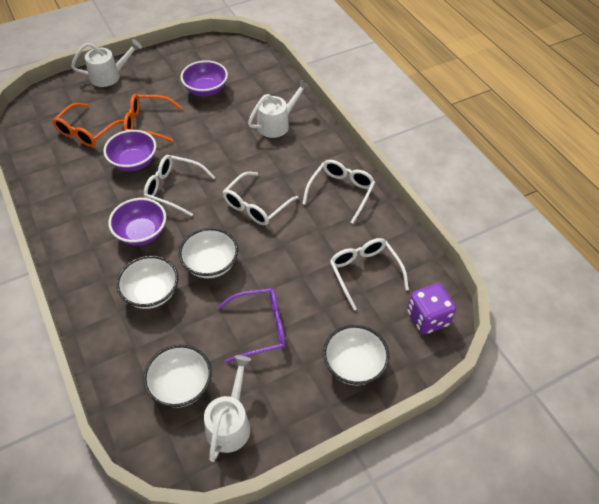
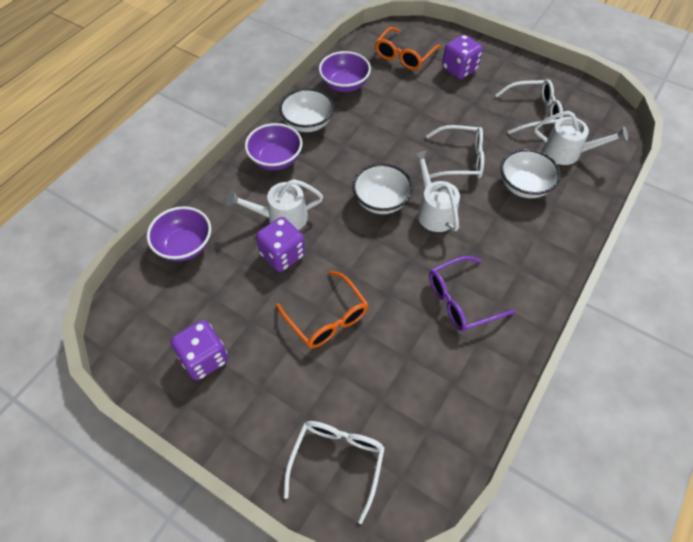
purple dice: 1 -> 3
white bowl: 4 -> 3
white glasses: 4 -> 3

